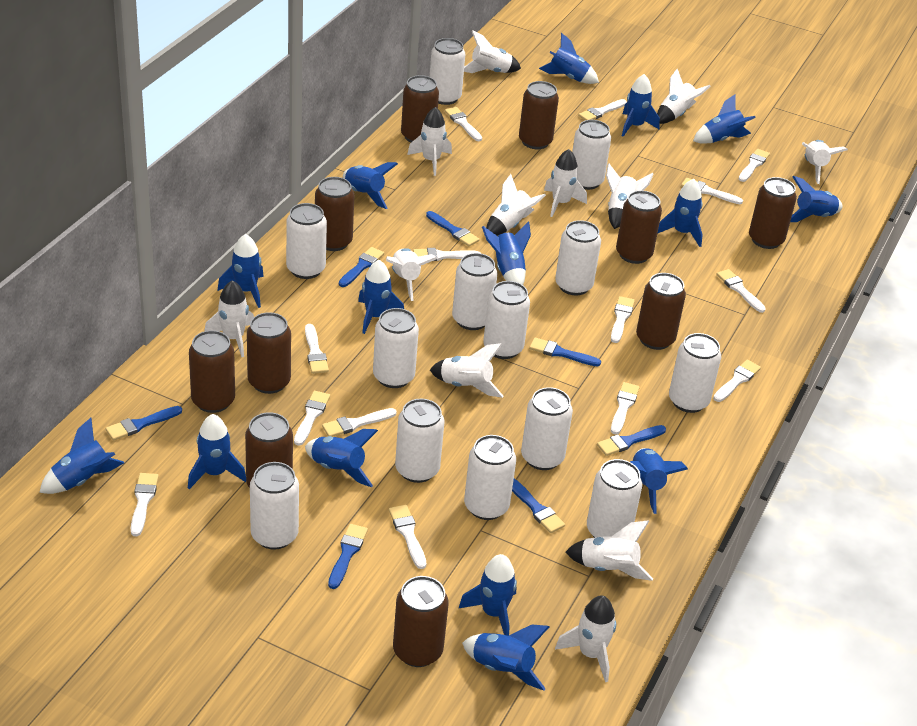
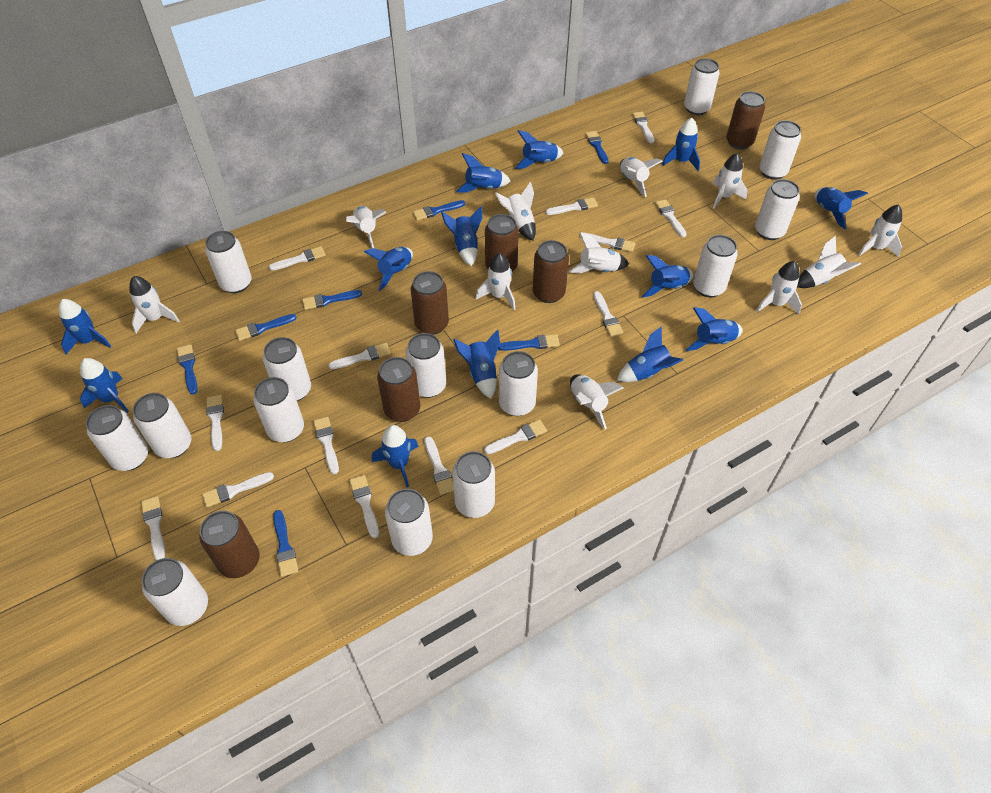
blue rocket: 15 -> 13
brown can: 10 -> 6
white can: 13 -> 14
white rocket: 12 -> 11

